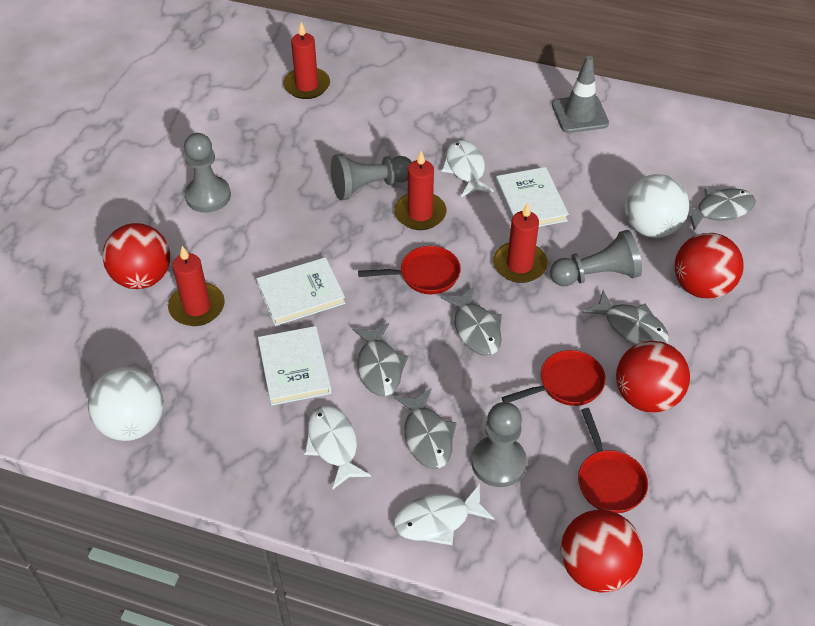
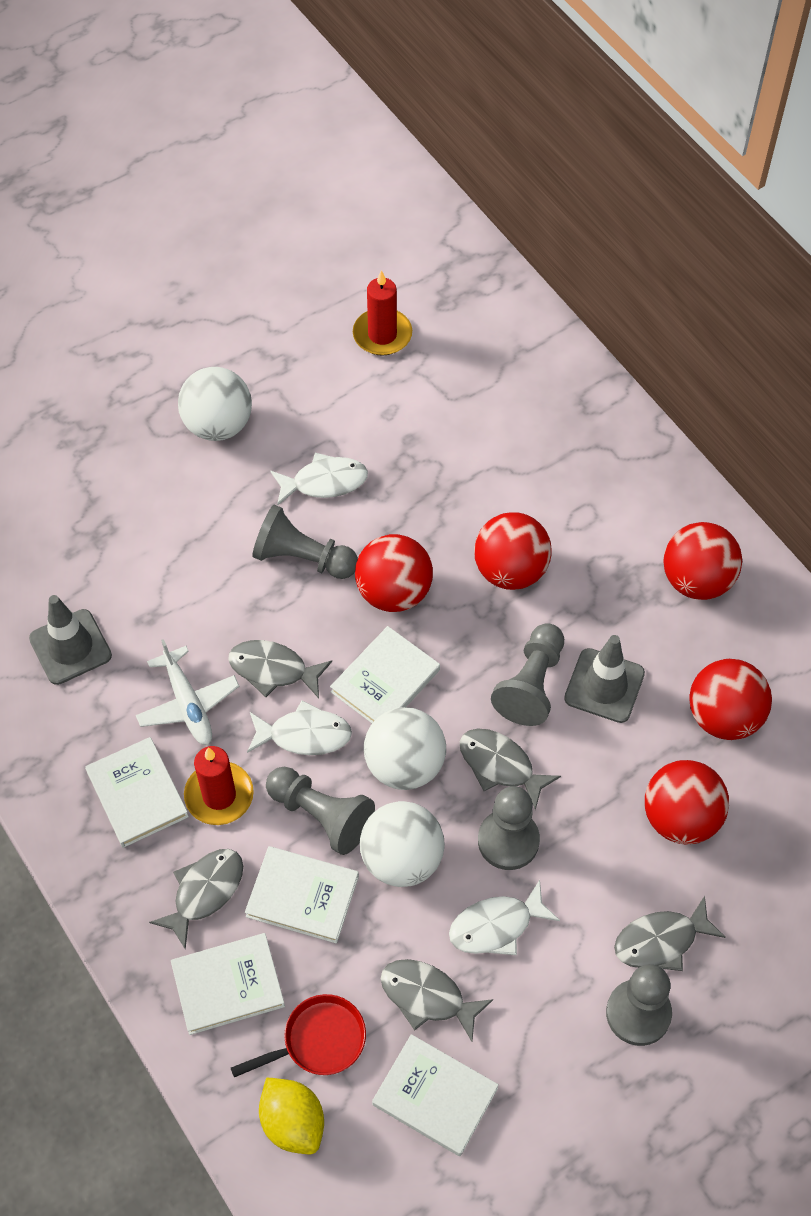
grey pawn: 4 -> 5
grey traffic cone: 1 -> 2
red ball: 4 -> 5
red candle: 4 -> 2
red pan: 3 -> 1
white ball: 2 -> 3
white book: 3 -> 5
white plane: 0 -> 1
yellow lemon: 0 -> 1

